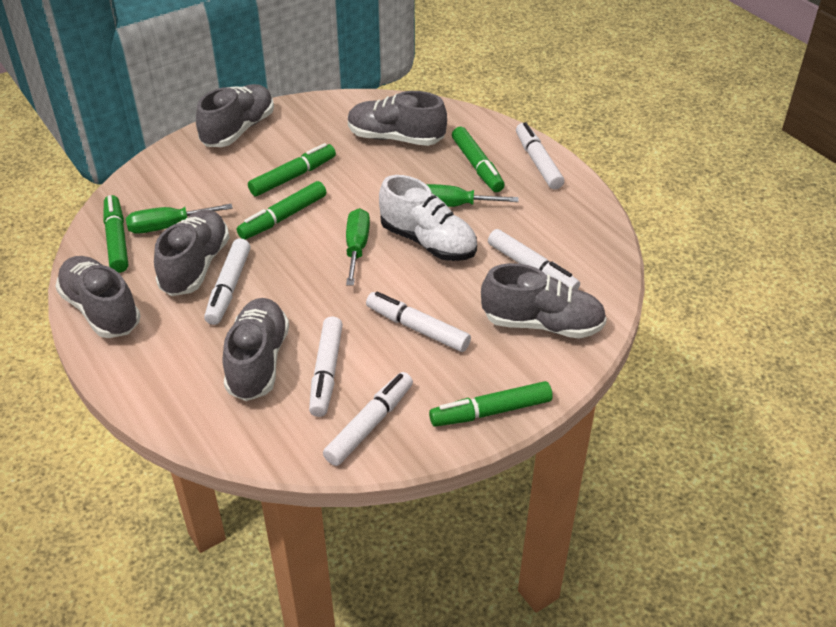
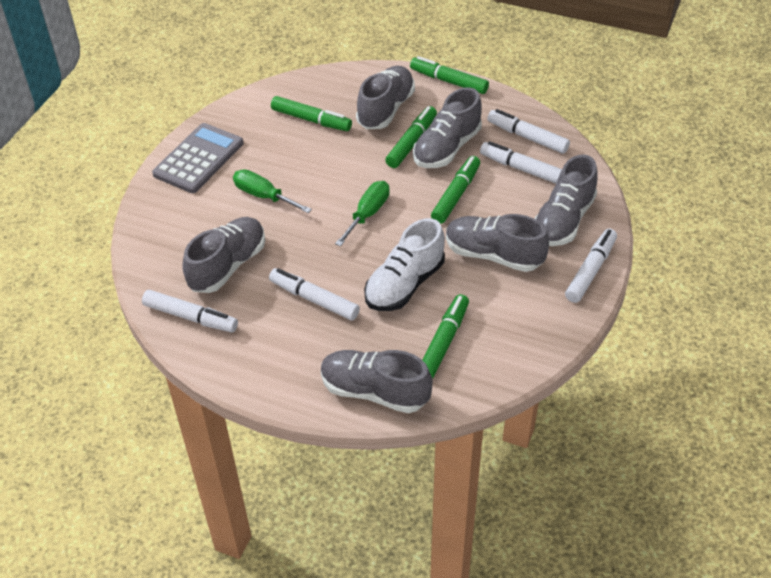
green screwdriver: 3 -> 2
grey calculator: 0 -> 1
white marker: 6 -> 5

